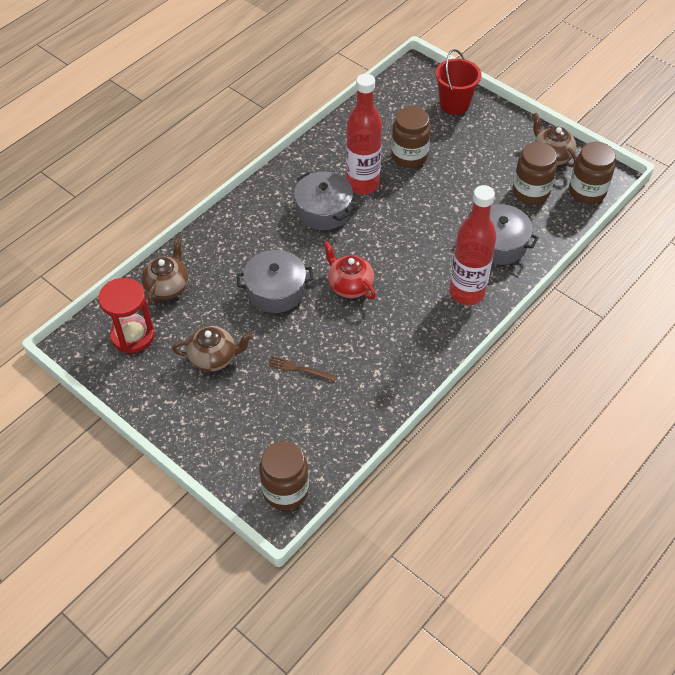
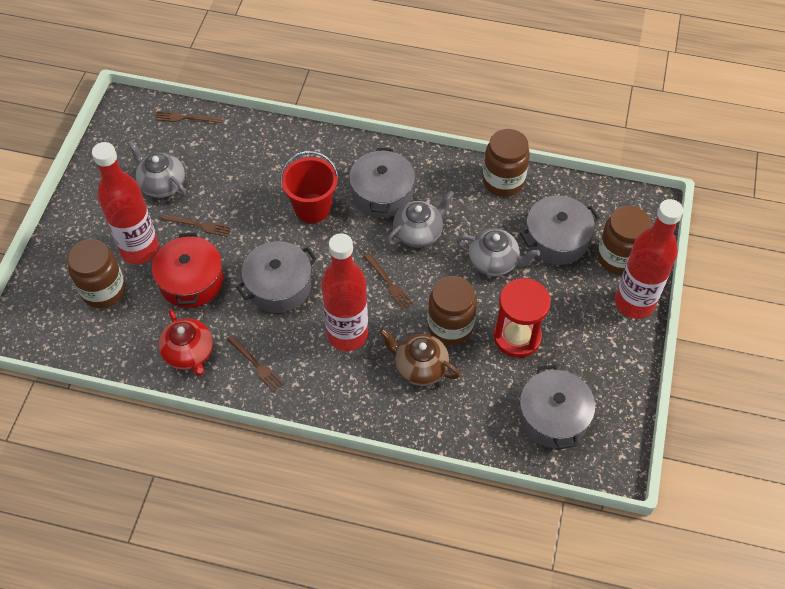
brown fork: 1 -> 4
brown teapot: 3 -> 1
grey pot: 3 -> 4
grey teapot: 0 -> 3
red bottle: 2 -> 3
red pot: 0 -> 1

